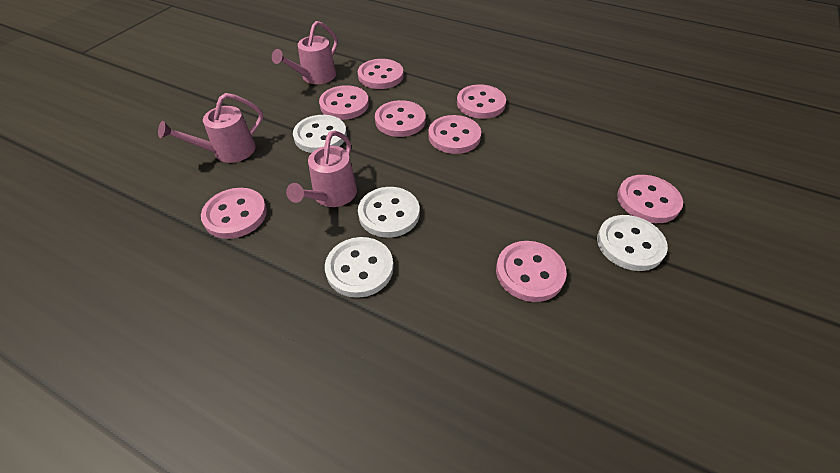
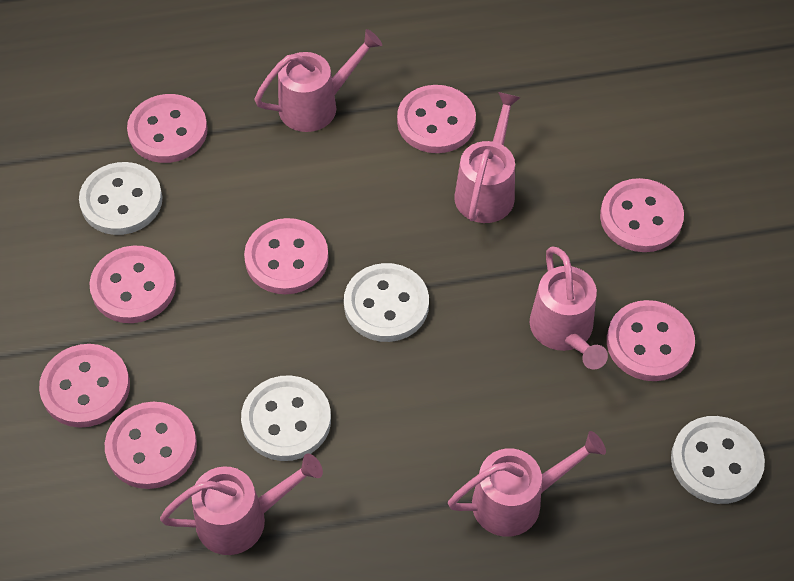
pink watering can: 3 -> 5

